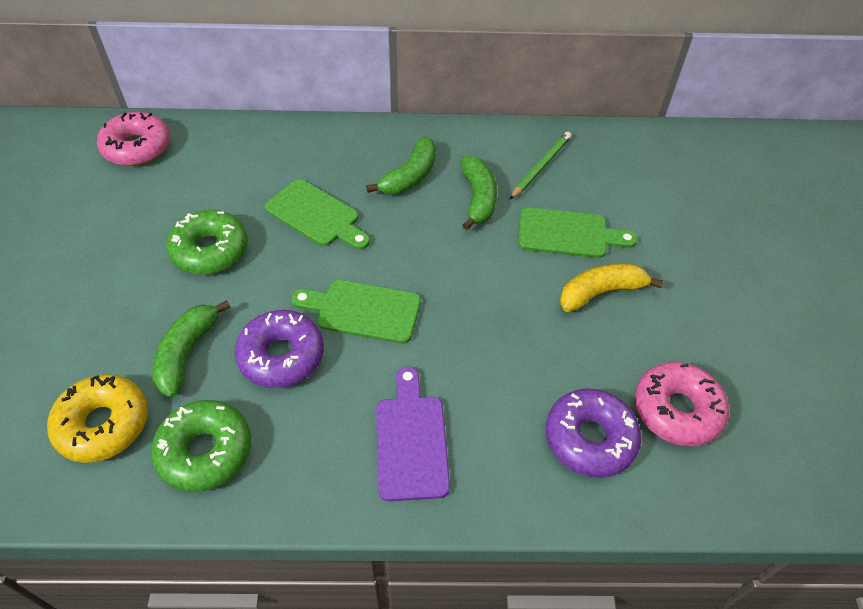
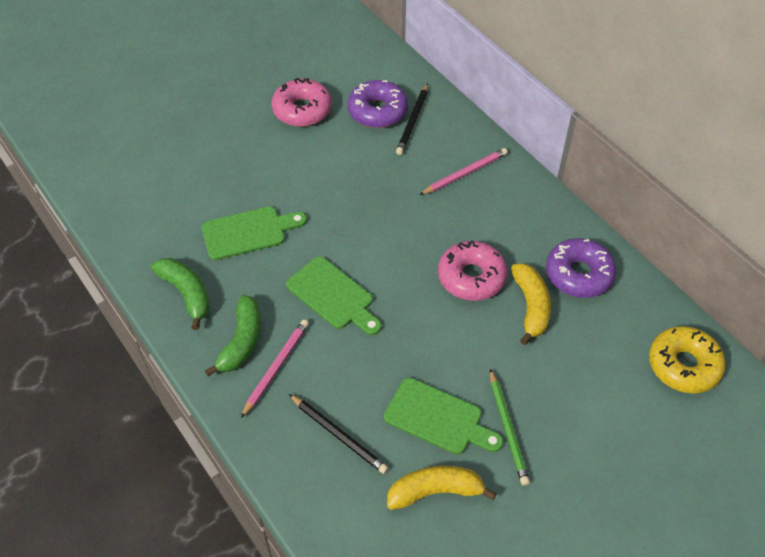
black pencil: 0 -> 2
green banana: 3 -> 2
green donut: 2 -> 0
pink pencil: 0 -> 2
purple cutting board: 1 -> 0
yellow banana: 1 -> 2

